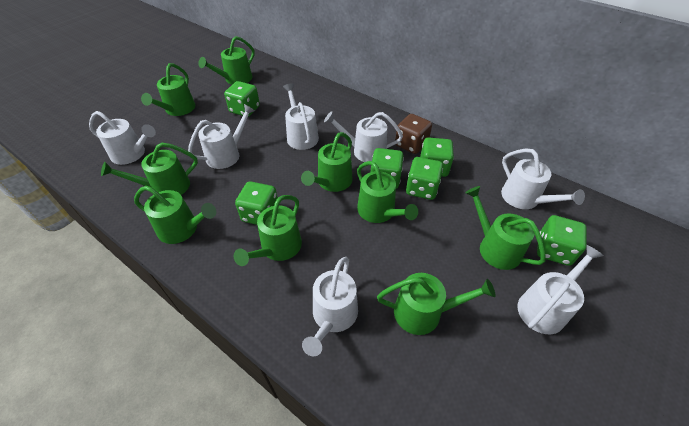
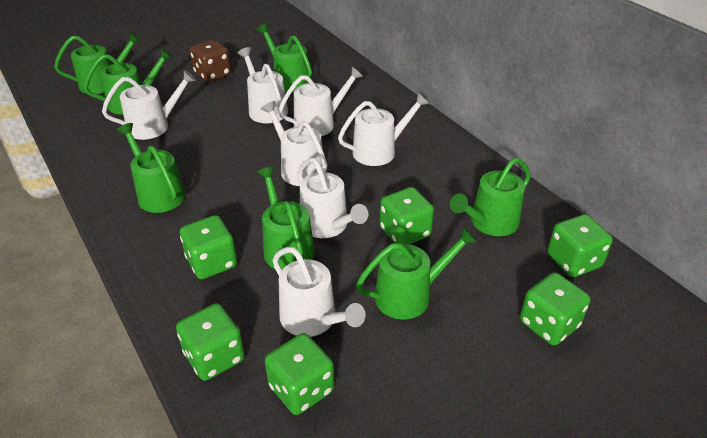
green watering can: 9 -> 7

